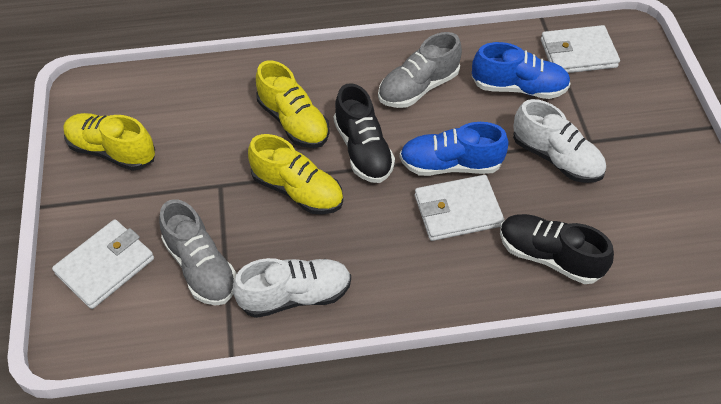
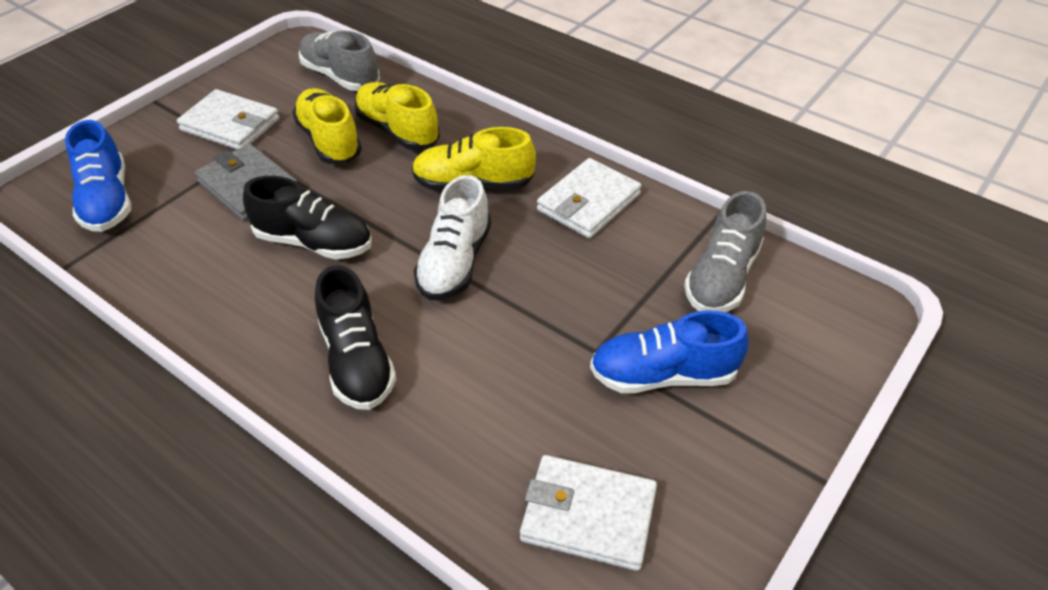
grey wallet: 0 -> 1
white shoe: 2 -> 1

